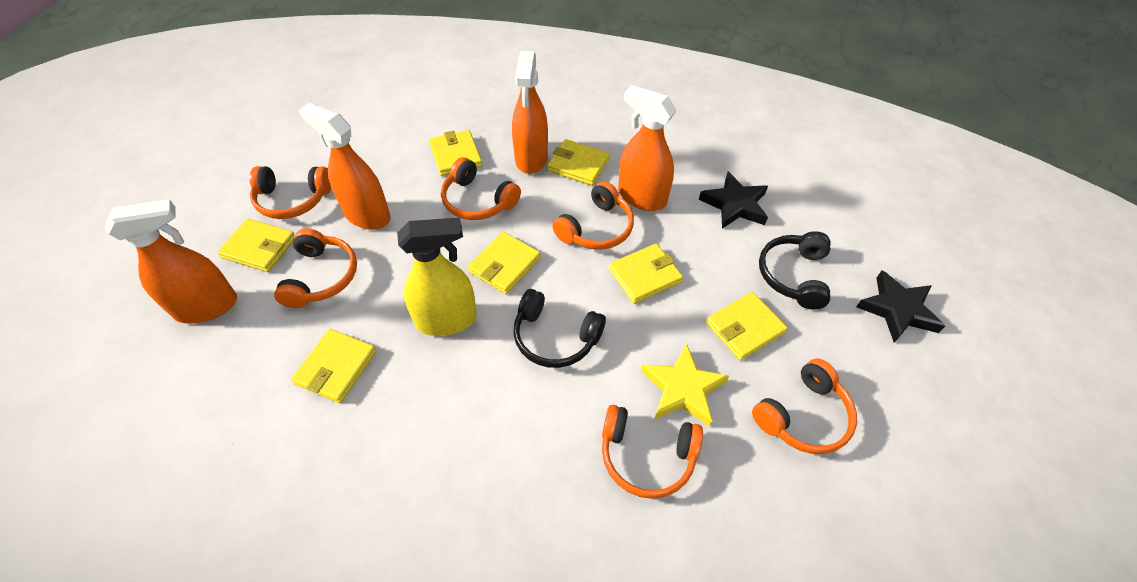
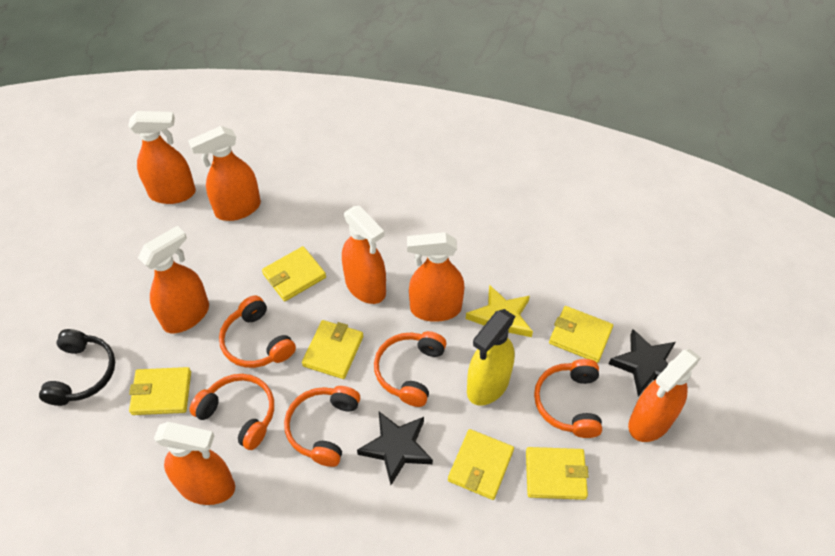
black headphones: 2 -> 1
orange headphones: 6 -> 5
orange spray bottle: 4 -> 7
yellow wallet: 7 -> 6

